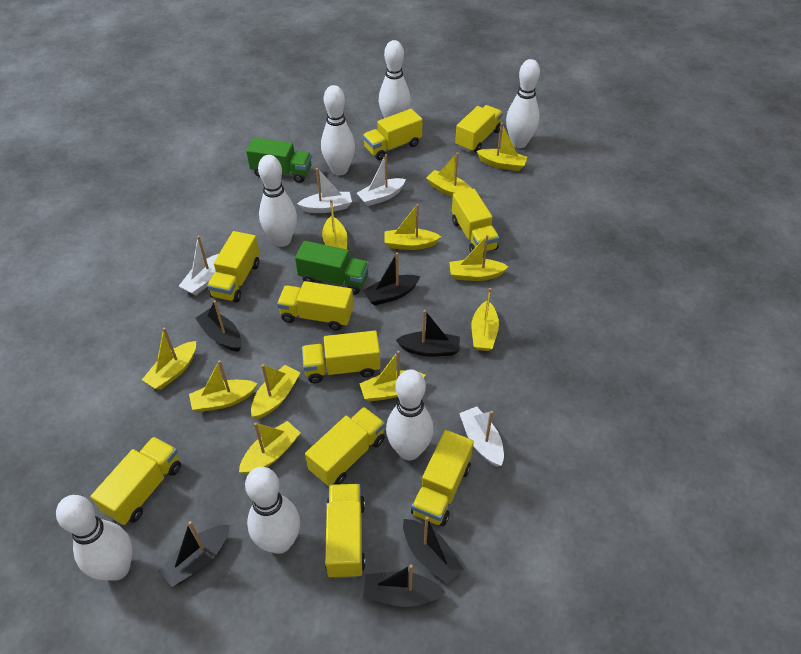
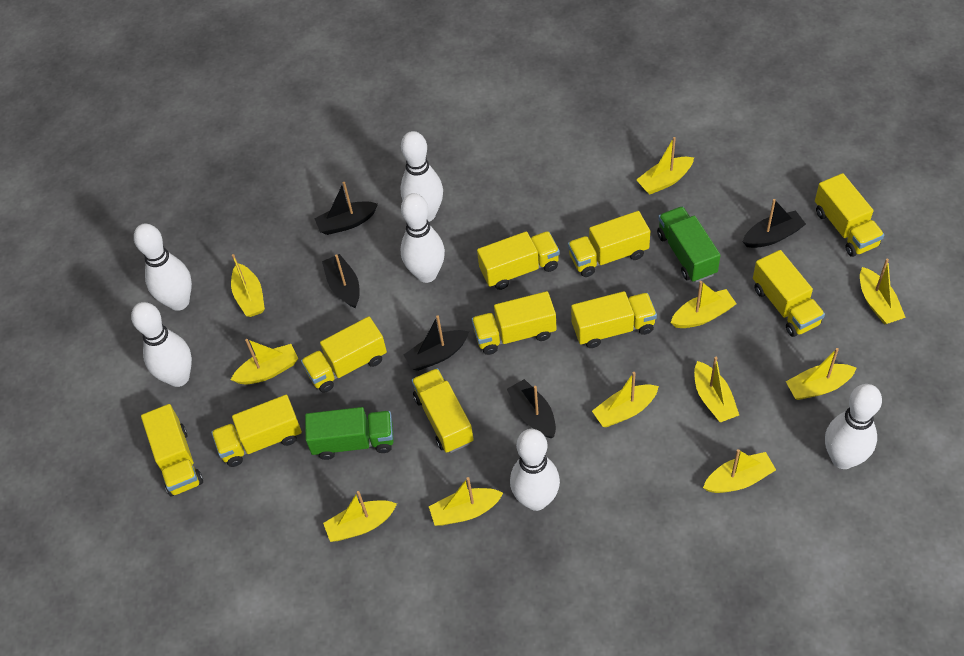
black boat: 6 -> 5
white boat: 4 -> 0
white bowling pin: 7 -> 6

